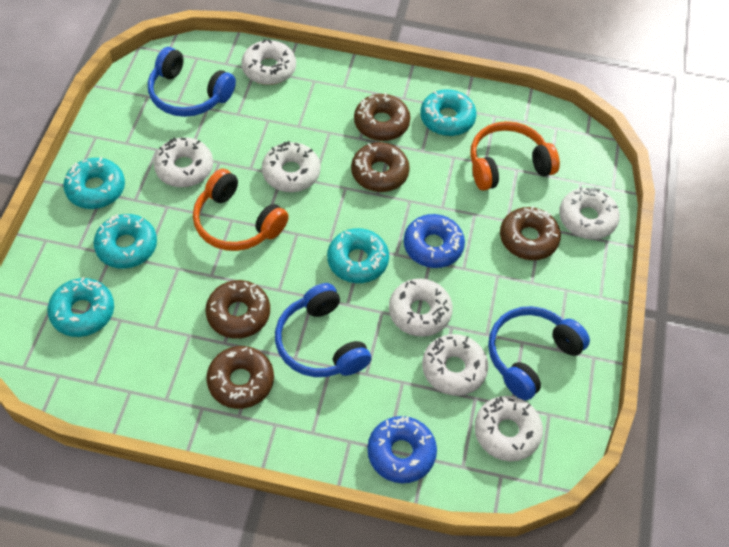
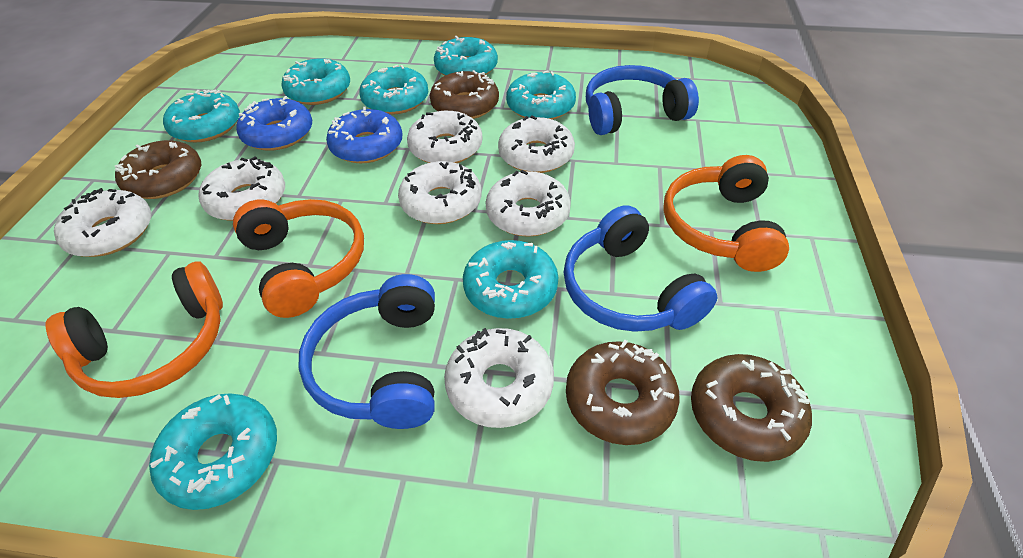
brown donut: 5 -> 4
orange headphones: 2 -> 3
turquoise donut: 5 -> 7

